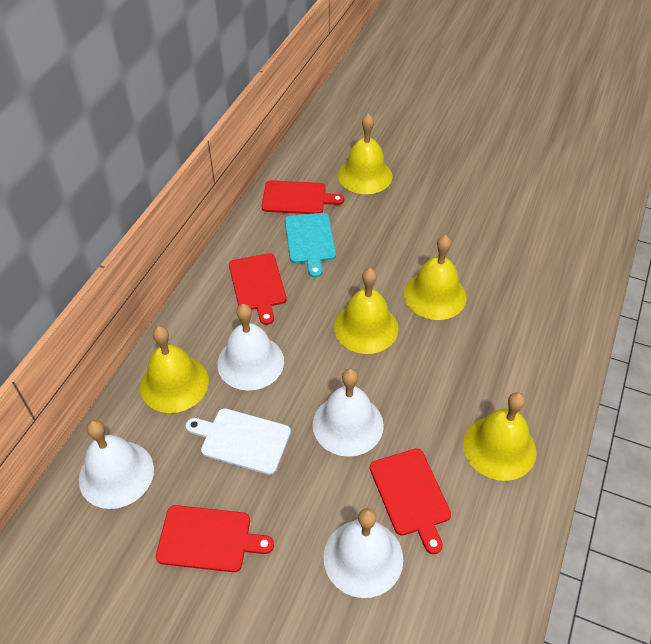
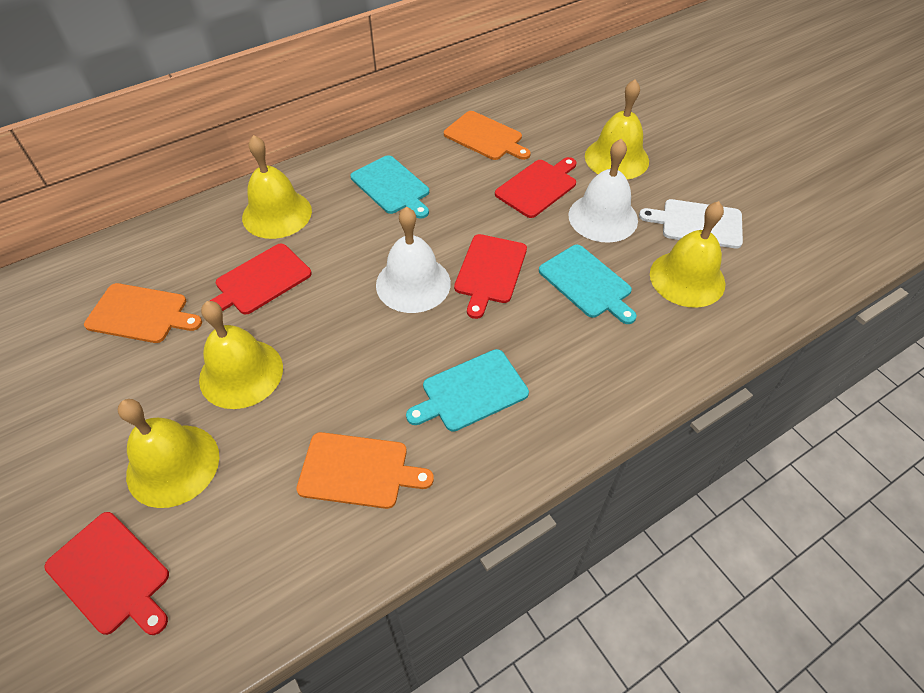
orange cutting board: 0 -> 3
turquoise cutting board: 1 -> 3
white bell: 4 -> 2

